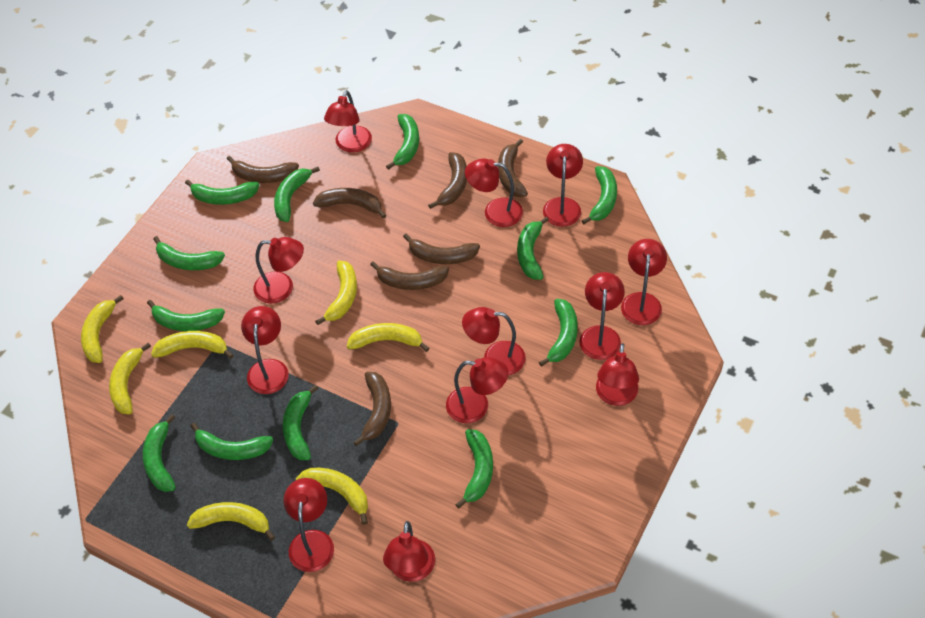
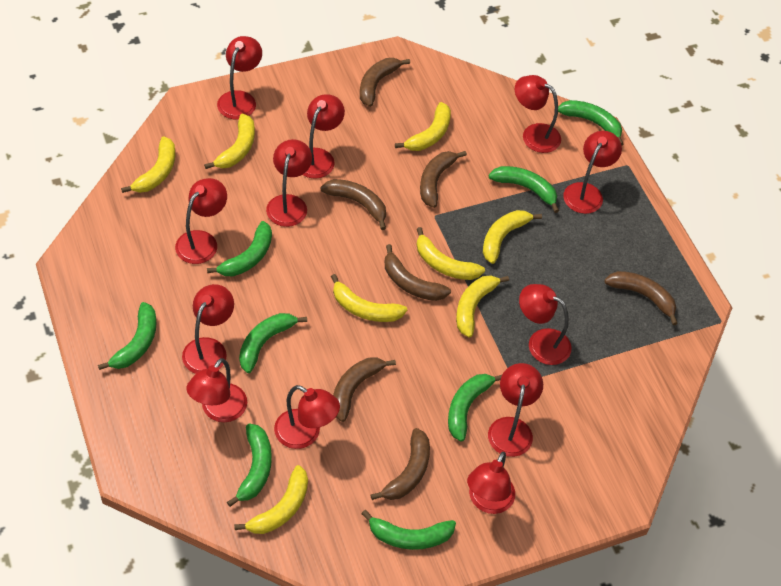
green banana: 12 -> 8
yellow banana: 7 -> 8

